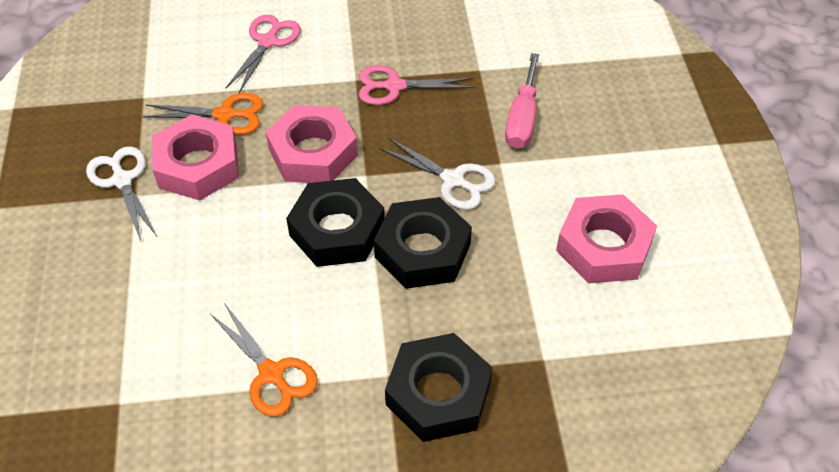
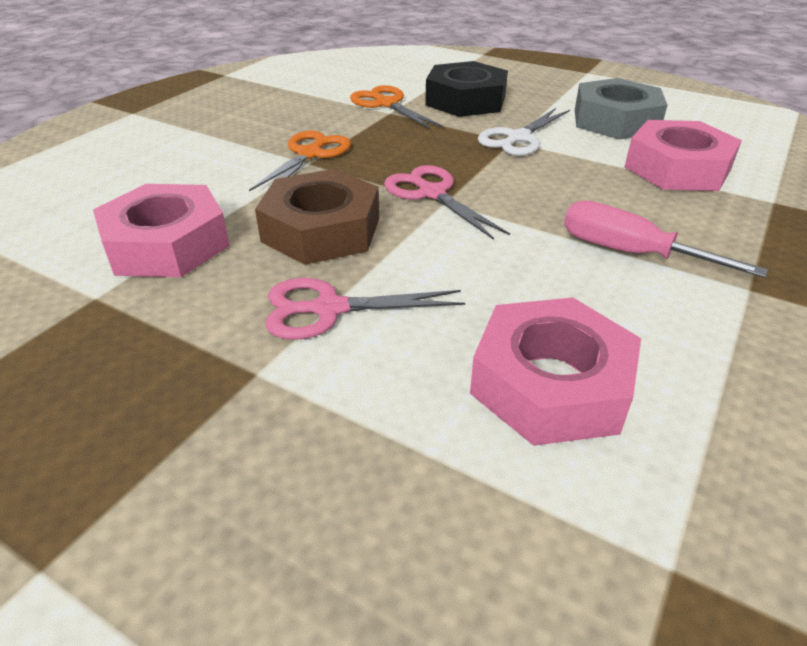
black nut: 3 -> 1
brown nut: 0 -> 1
grey nut: 0 -> 1
white scissors: 2 -> 1

